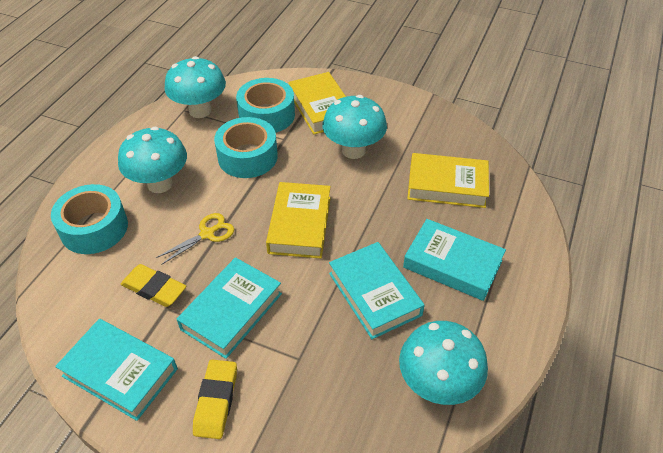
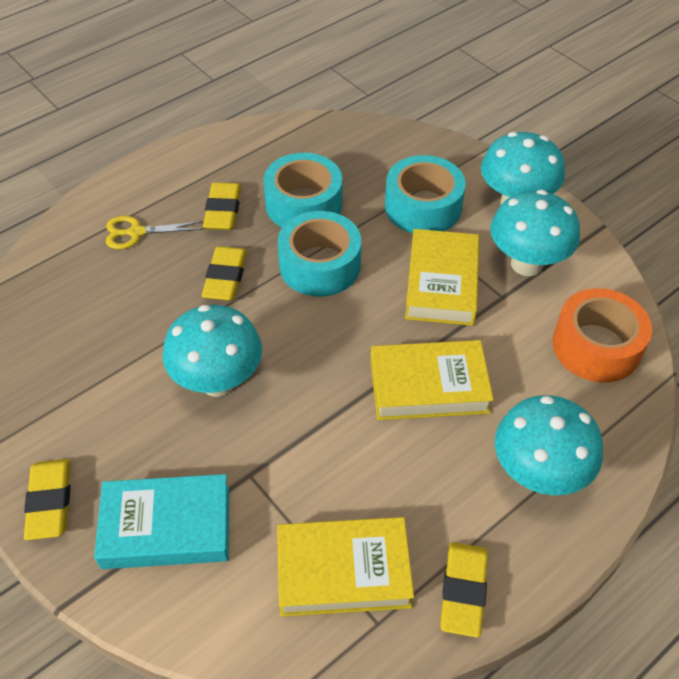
orange tape: 0 -> 1
turquoise book: 4 -> 1
yellow eraser: 2 -> 4

